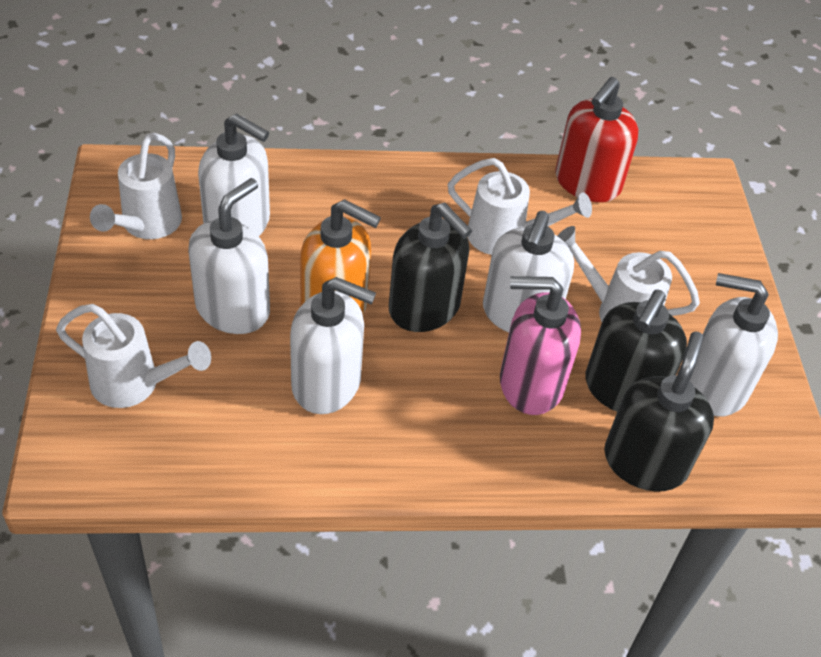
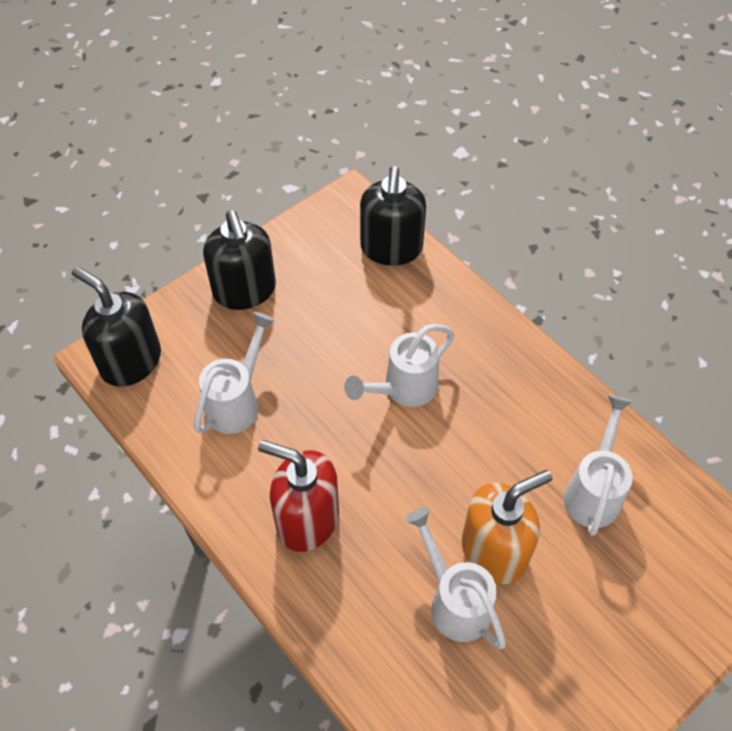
pink soap dispenser: 1 -> 0
white soap dispenser: 5 -> 0

